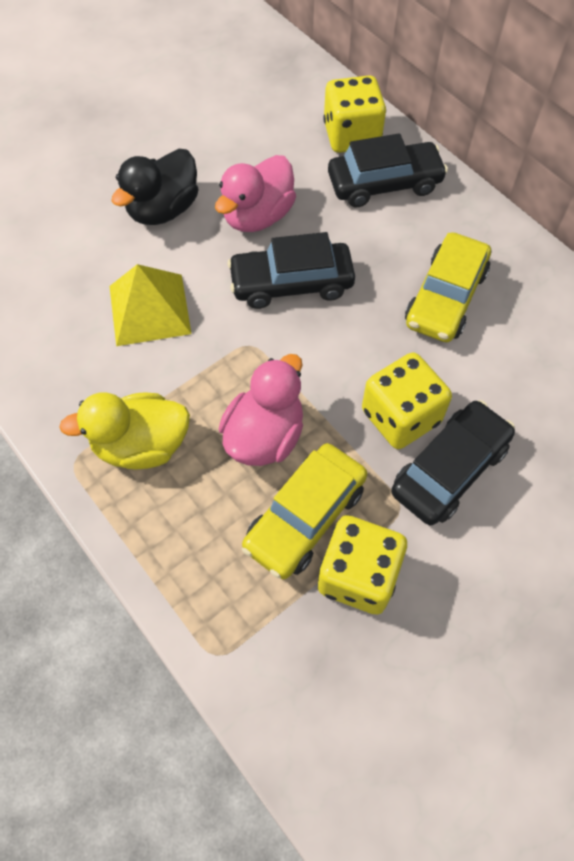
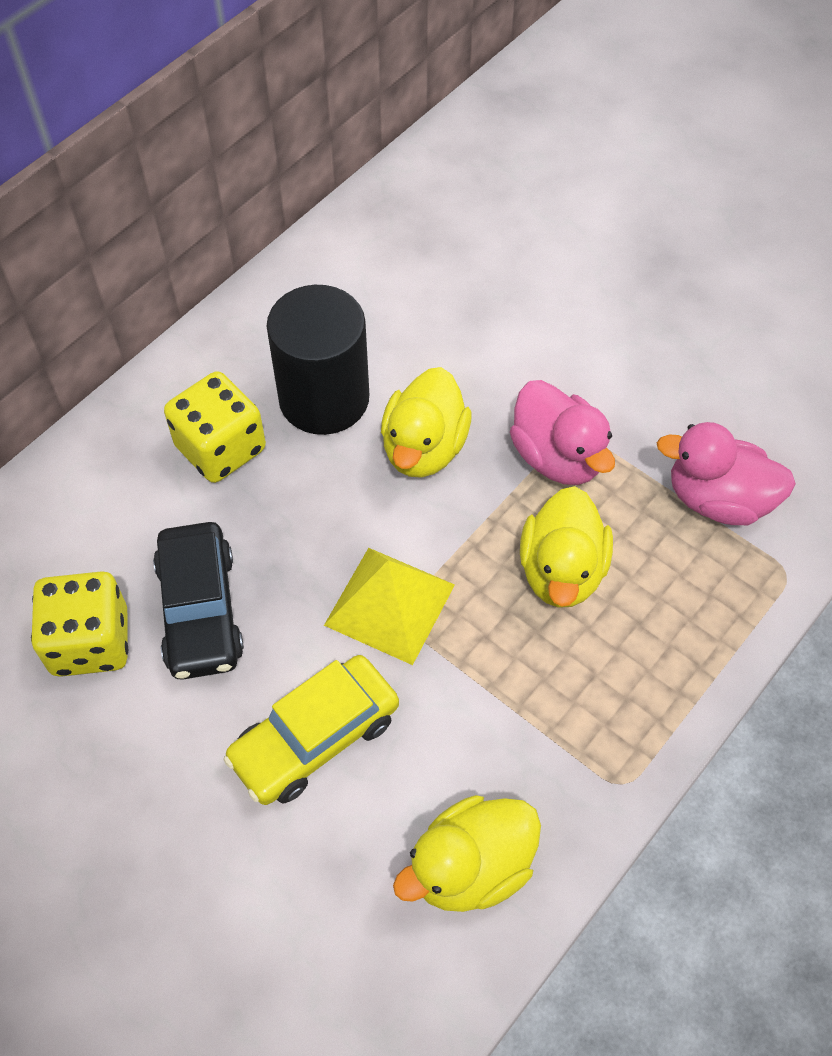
black car: 3 -> 1
black cylinder: 0 -> 1
black duck: 1 -> 0
yellow car: 2 -> 1
yellow dice: 3 -> 2
yellow duck: 1 -> 3

